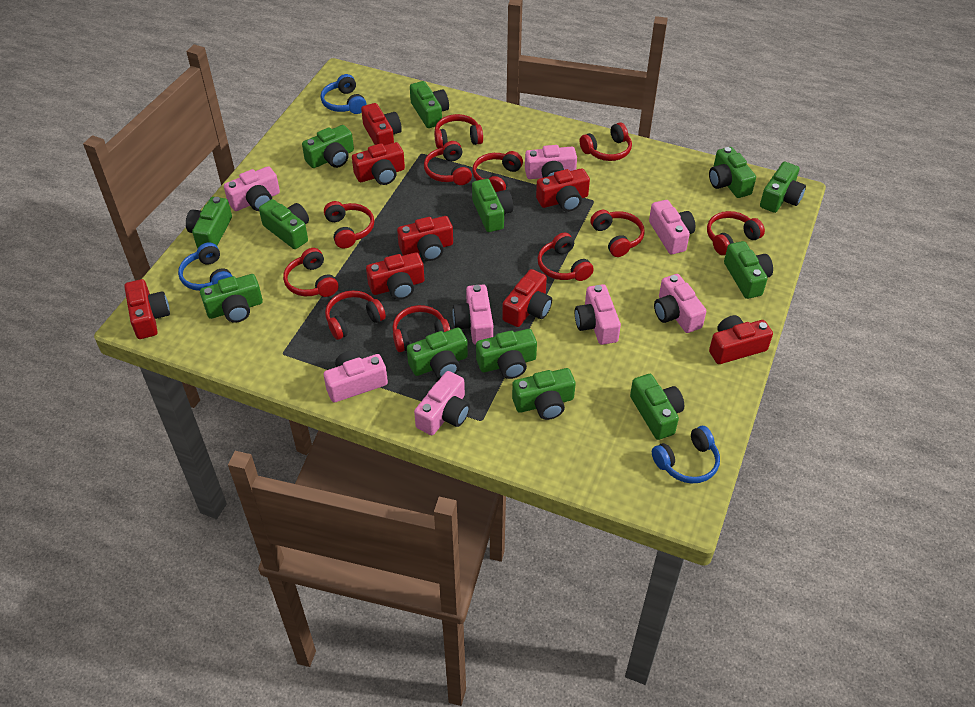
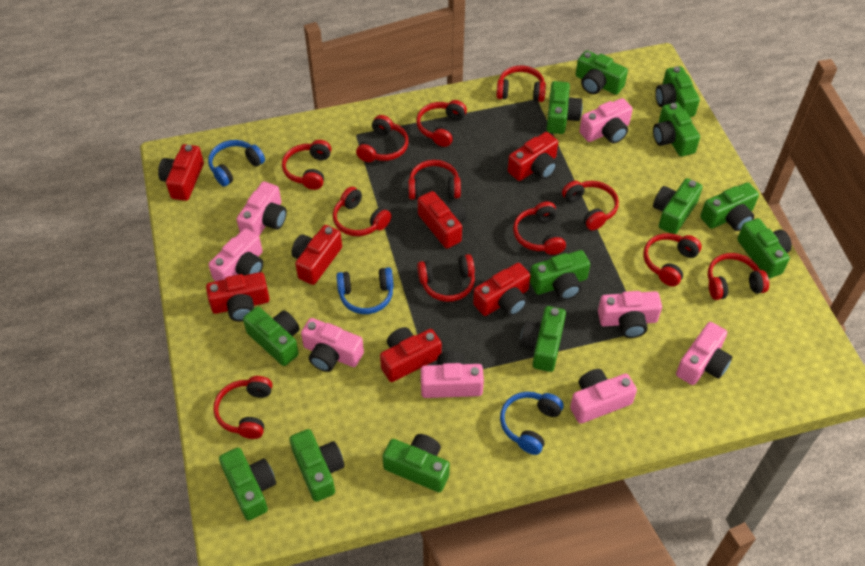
red camera: 8 -> 7
red headphones: 11 -> 12

